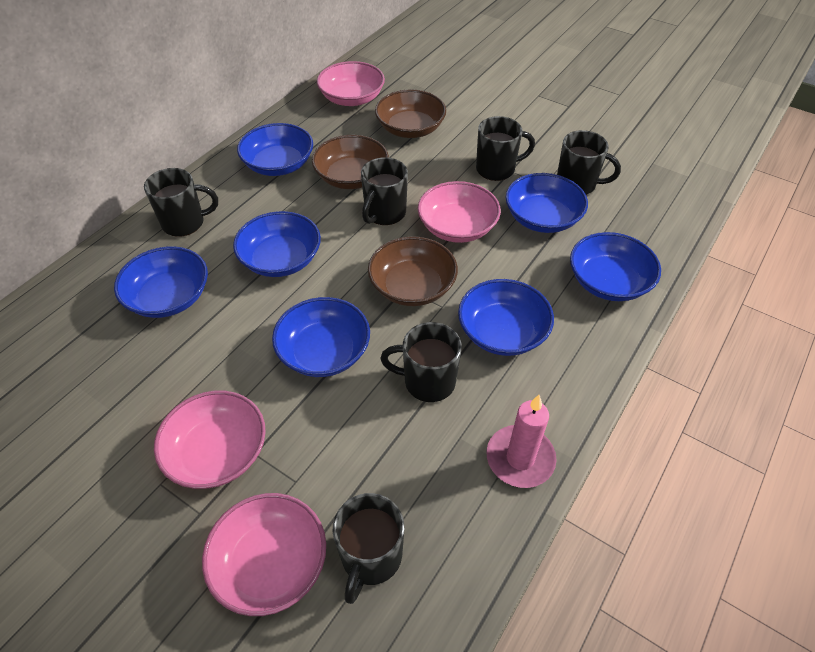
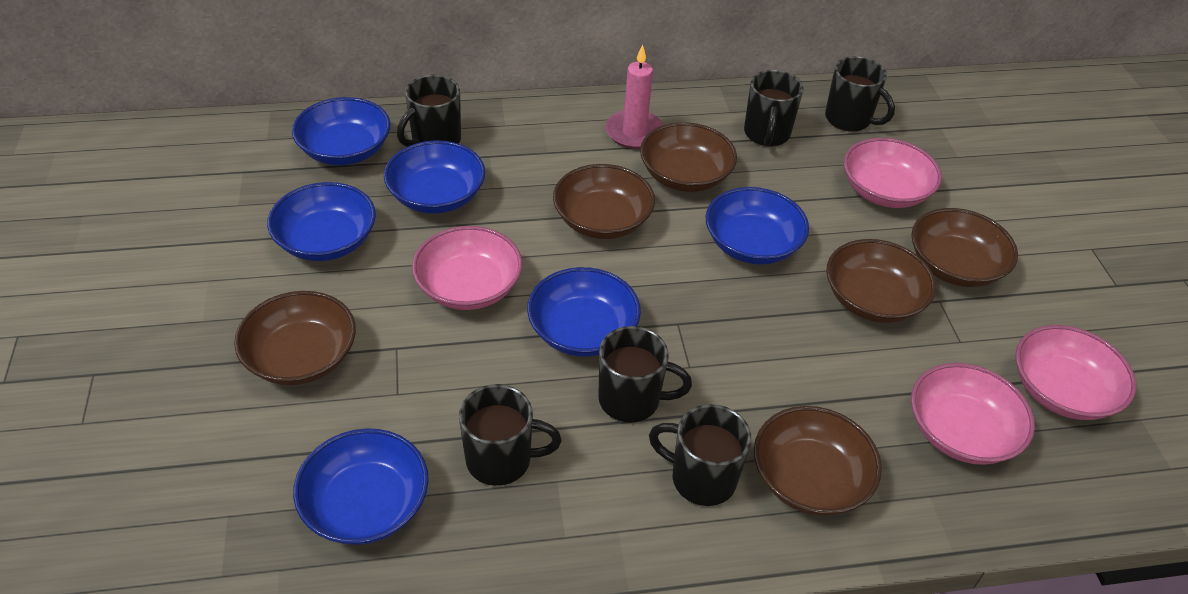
blue bowl: 7 -> 6
brown bowl: 3 -> 6

